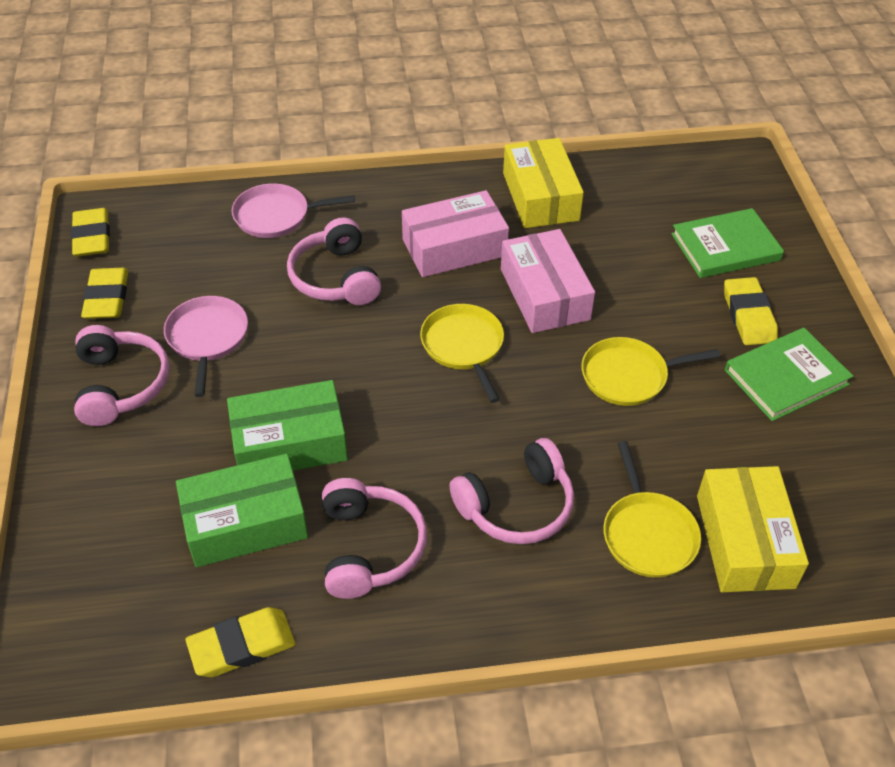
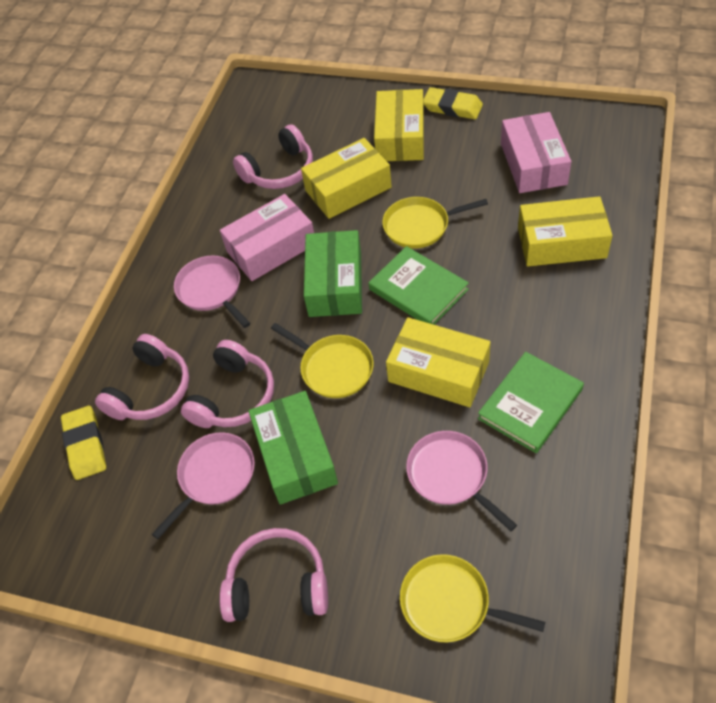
pink pan: 2 -> 3
yellow box: 2 -> 4
yellow eraser: 4 -> 2

